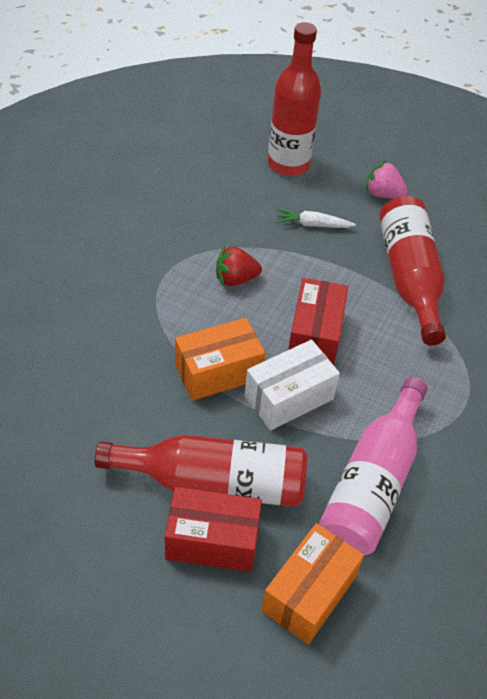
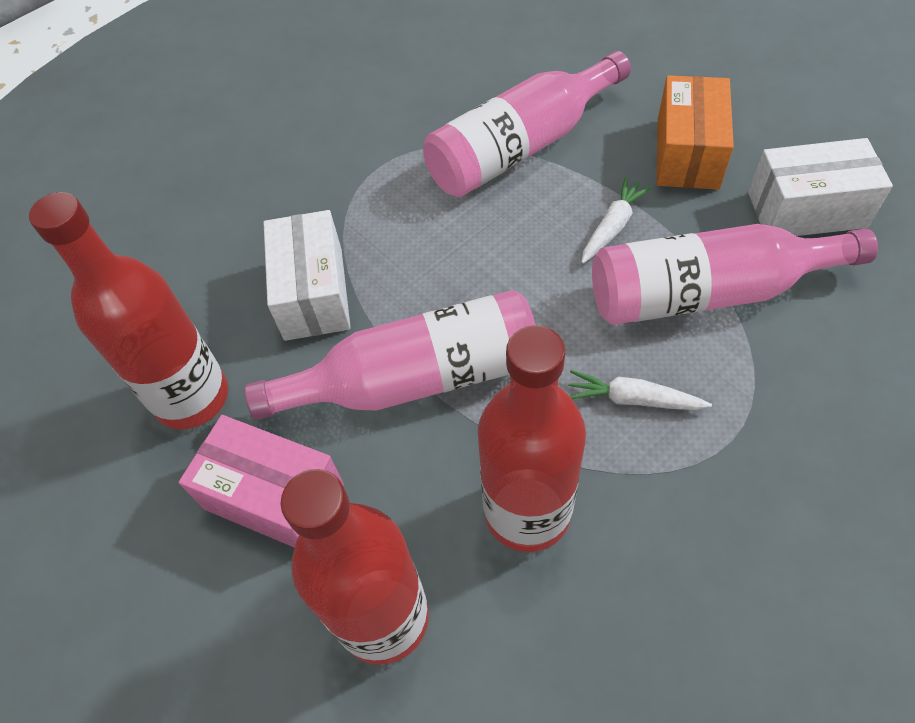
orange box: 2 -> 1
pink bottle: 1 -> 3
pink box: 0 -> 1
pink strawberry: 1 -> 0
red box: 2 -> 0
red strawberry: 1 -> 0
white box: 1 -> 2
white carrot: 1 -> 2

